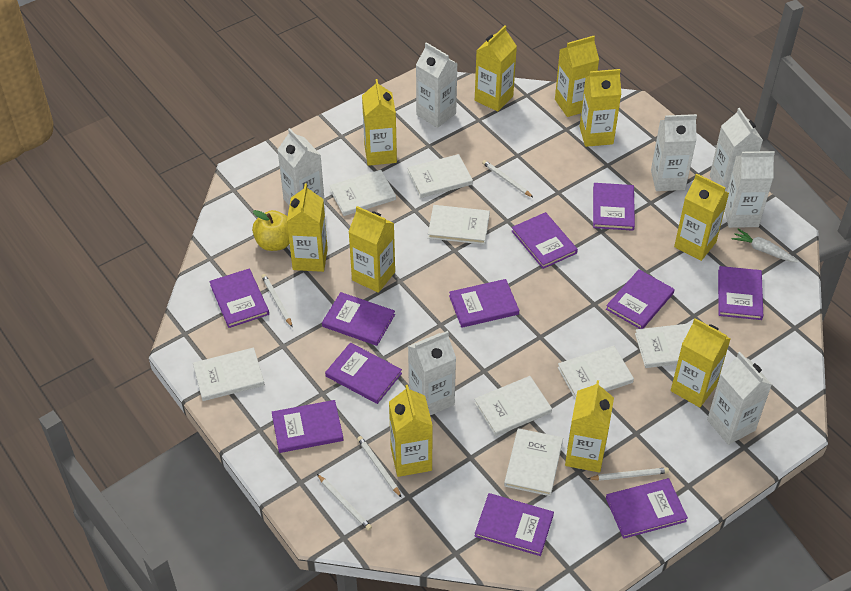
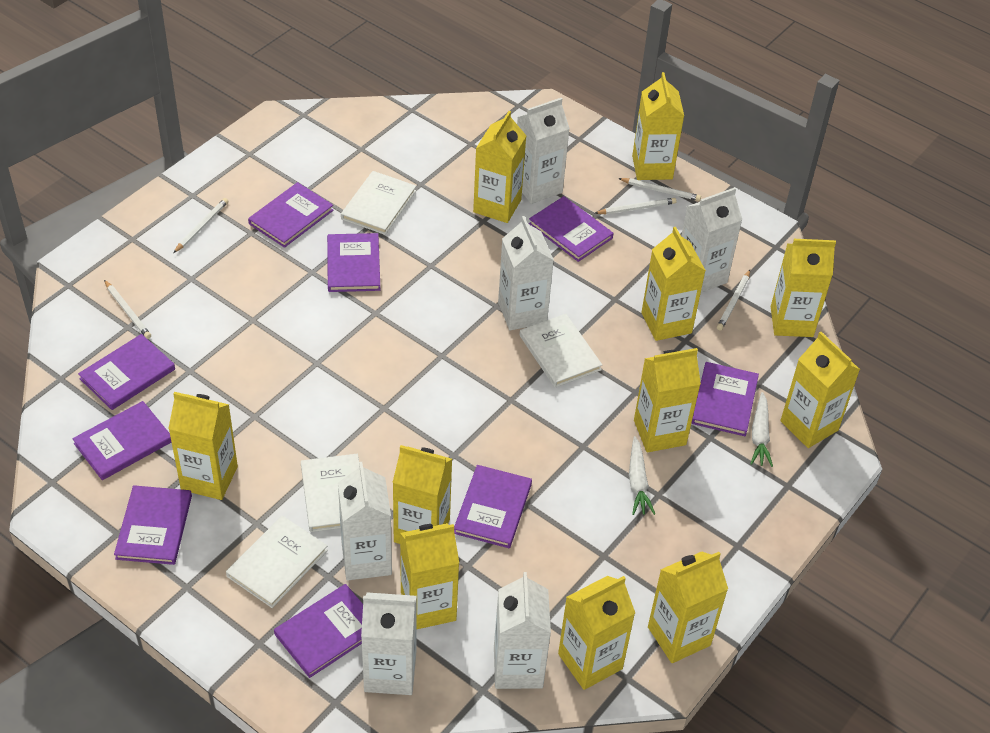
purple book: 11 -> 9
white book: 8 -> 4
white carrot: 1 -> 2
white carton: 7 -> 6
yellow apple: 1 -> 0
yellow carton: 10 -> 11

